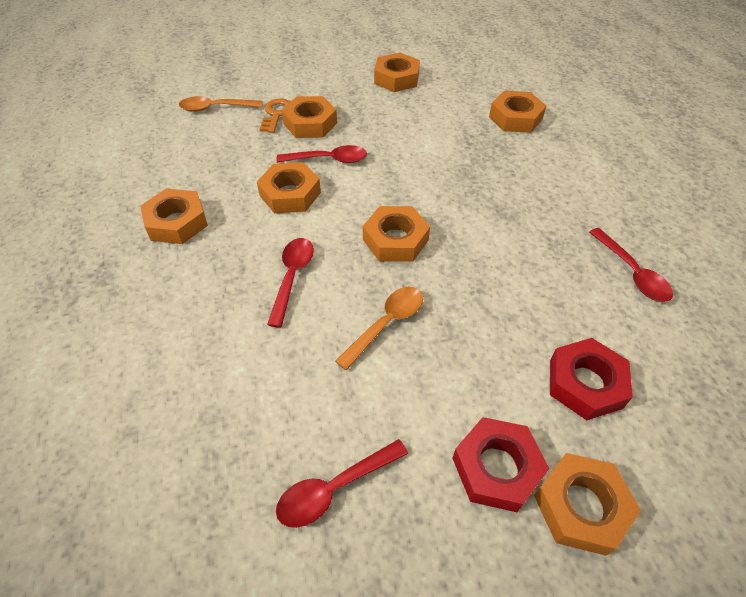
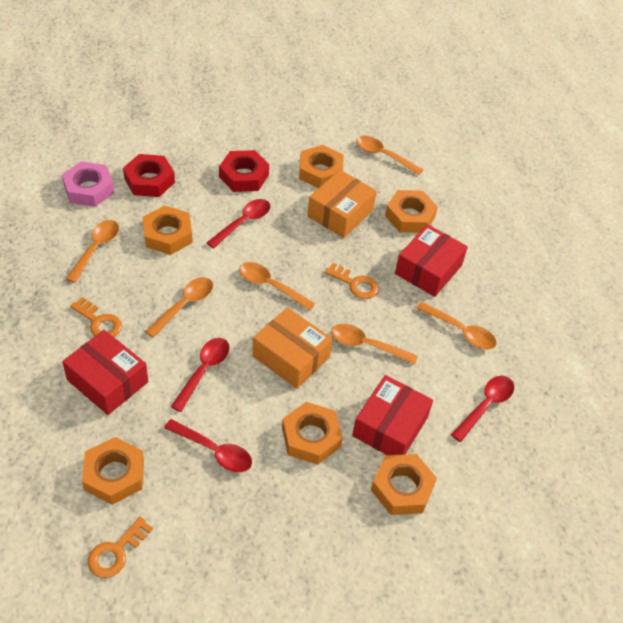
orange box: 0 -> 2
orange key: 1 -> 3
orange nut: 7 -> 6
orange spoon: 2 -> 6
pink nut: 0 -> 1
red box: 0 -> 3

